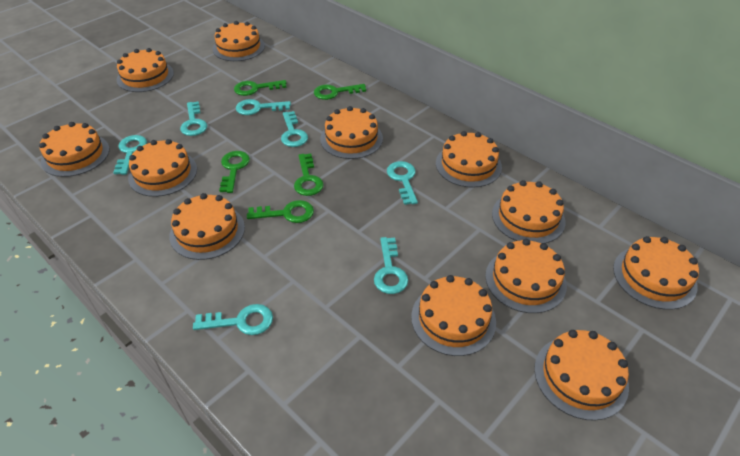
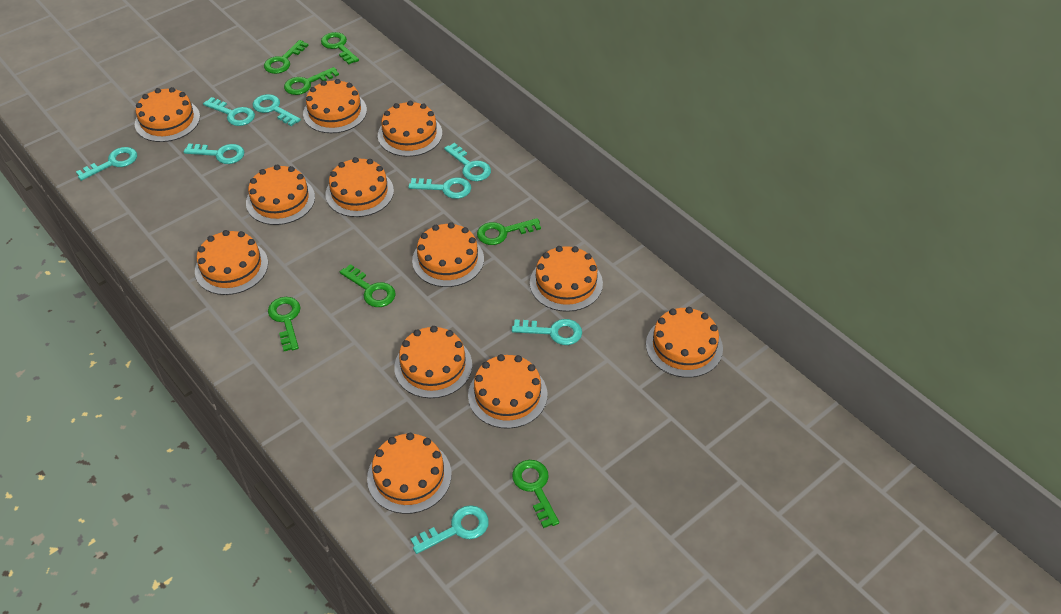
green key: 5 -> 7
turquoise key: 7 -> 8

